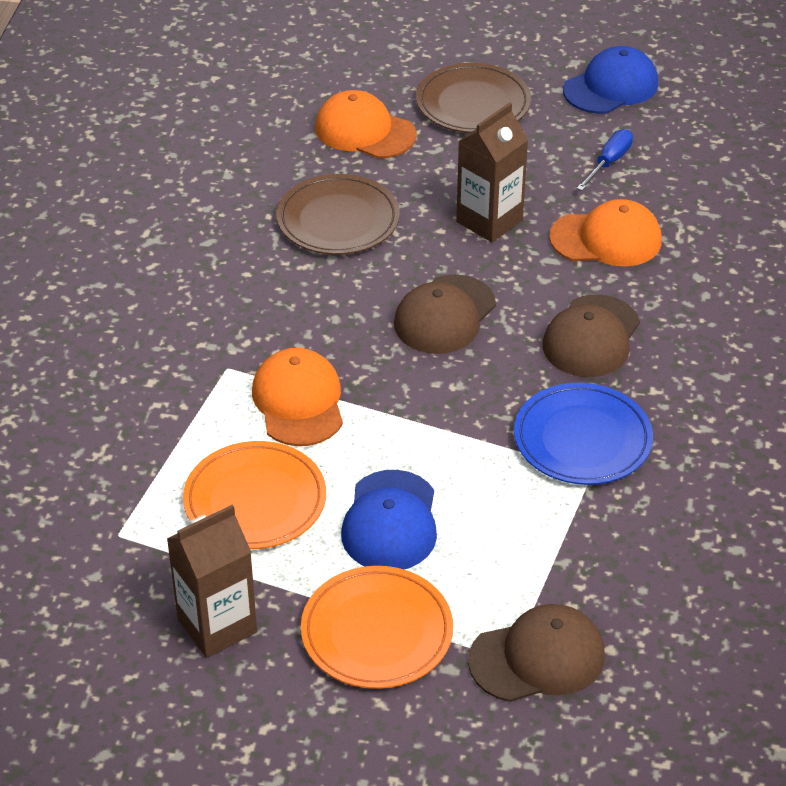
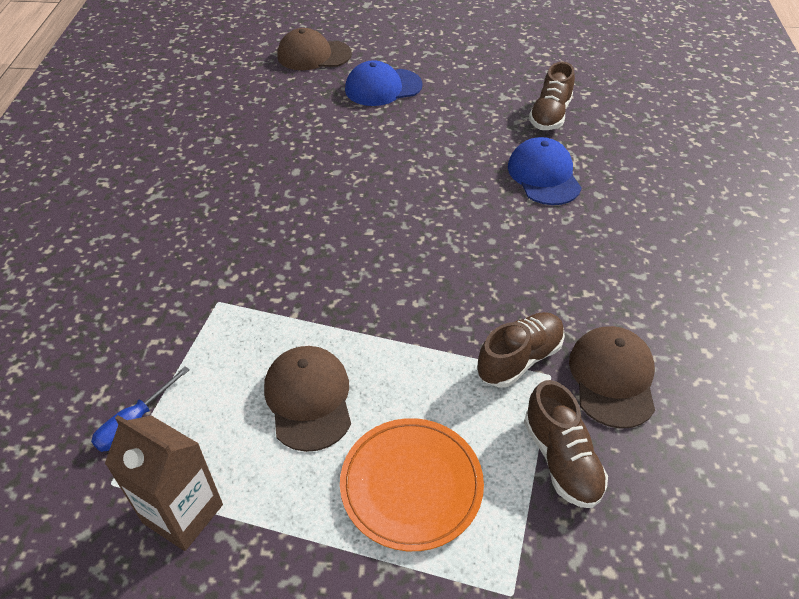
blue plate: 1 -> 0
brown carton: 2 -> 1
brown plate: 2 -> 0
brown shoe: 0 -> 3
orange cap: 3 -> 0
orange plate: 2 -> 1

